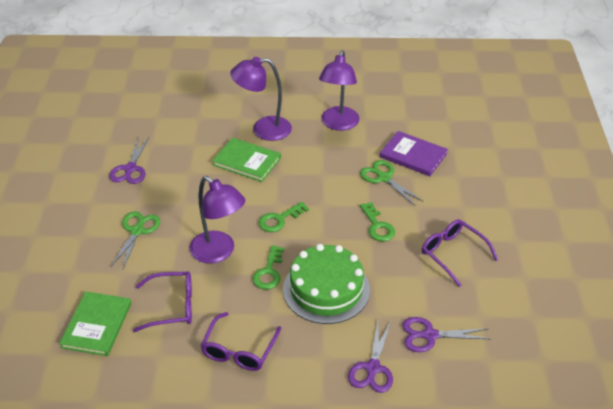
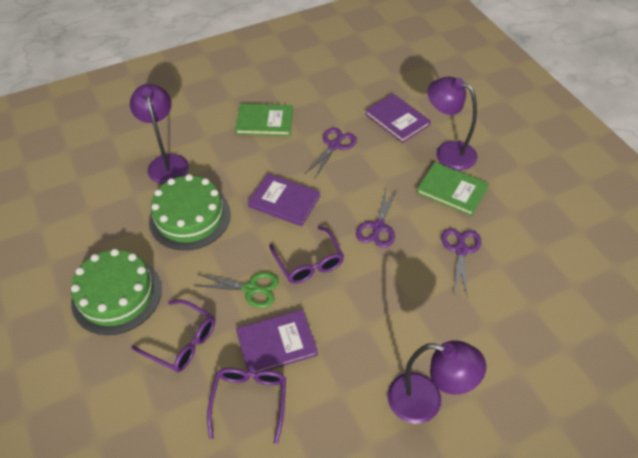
green cake: 1 -> 2
green key: 3 -> 0
green scissors: 2 -> 1
purple book: 1 -> 3

